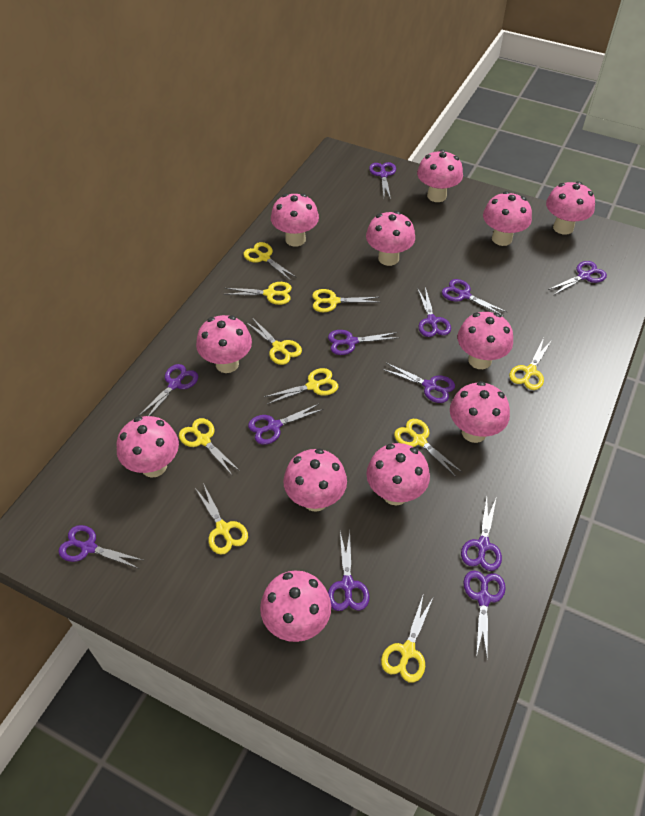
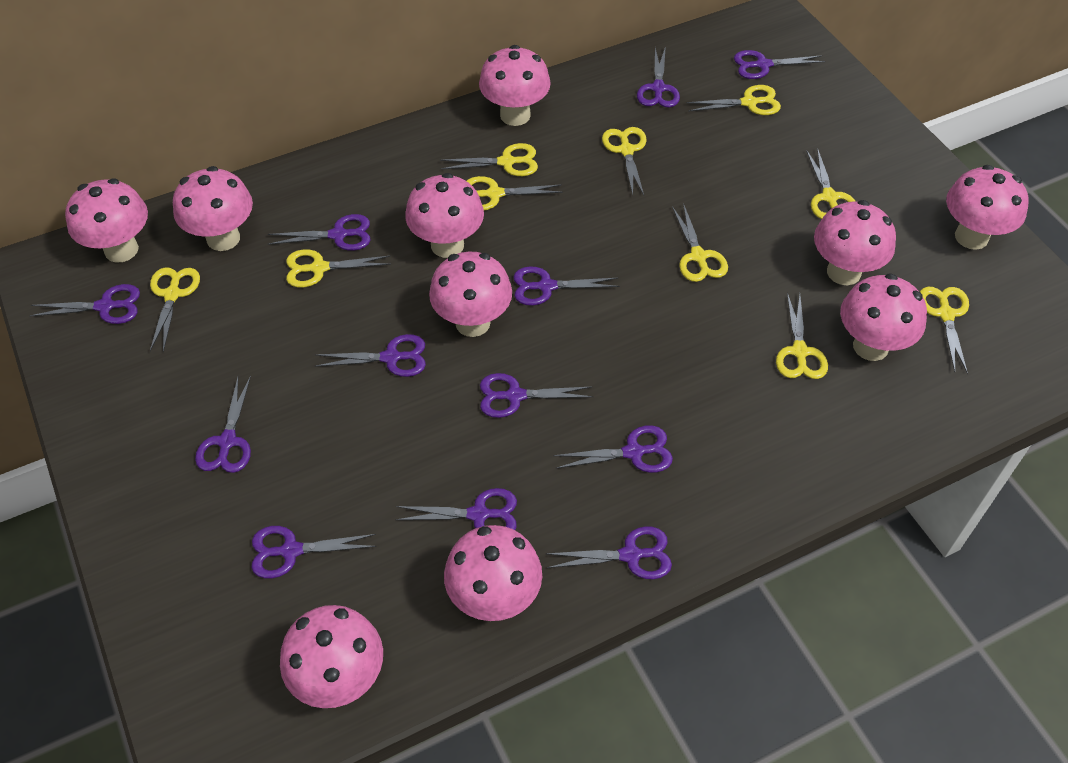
pink mushroom: 12 -> 10

